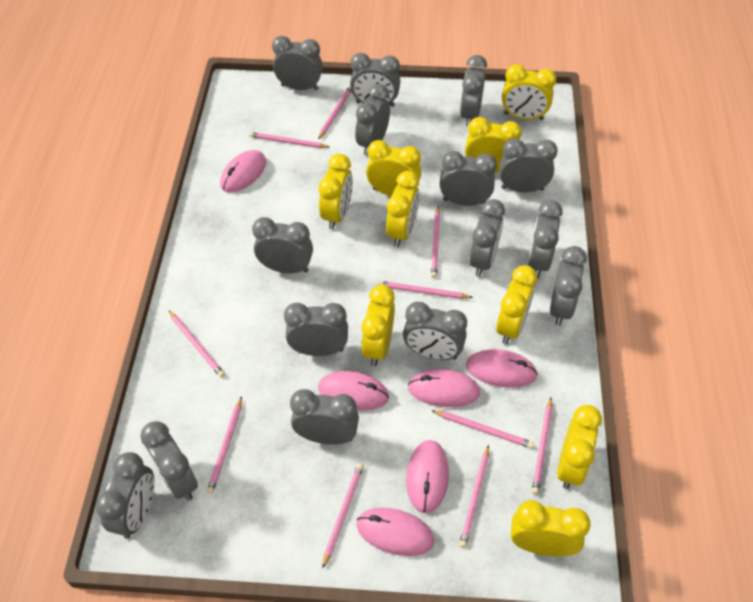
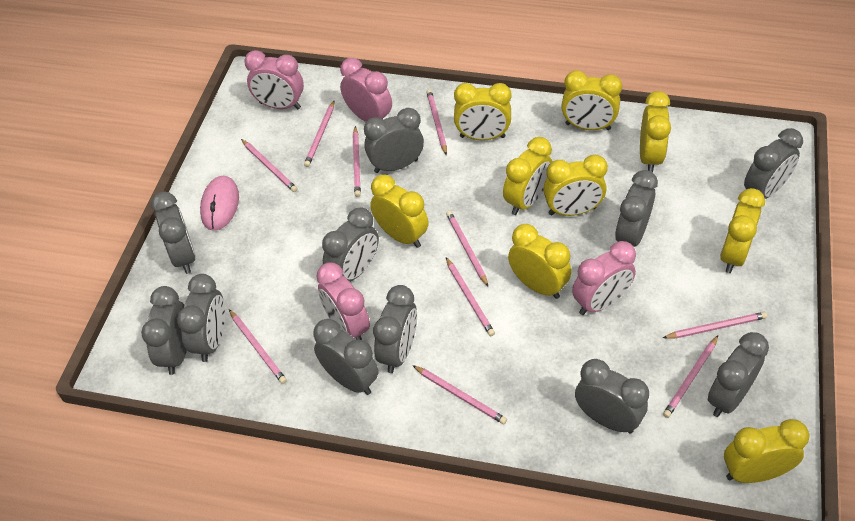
grey clock: 15 -> 11
pink clock: 0 -> 4
pink mouse: 6 -> 1

